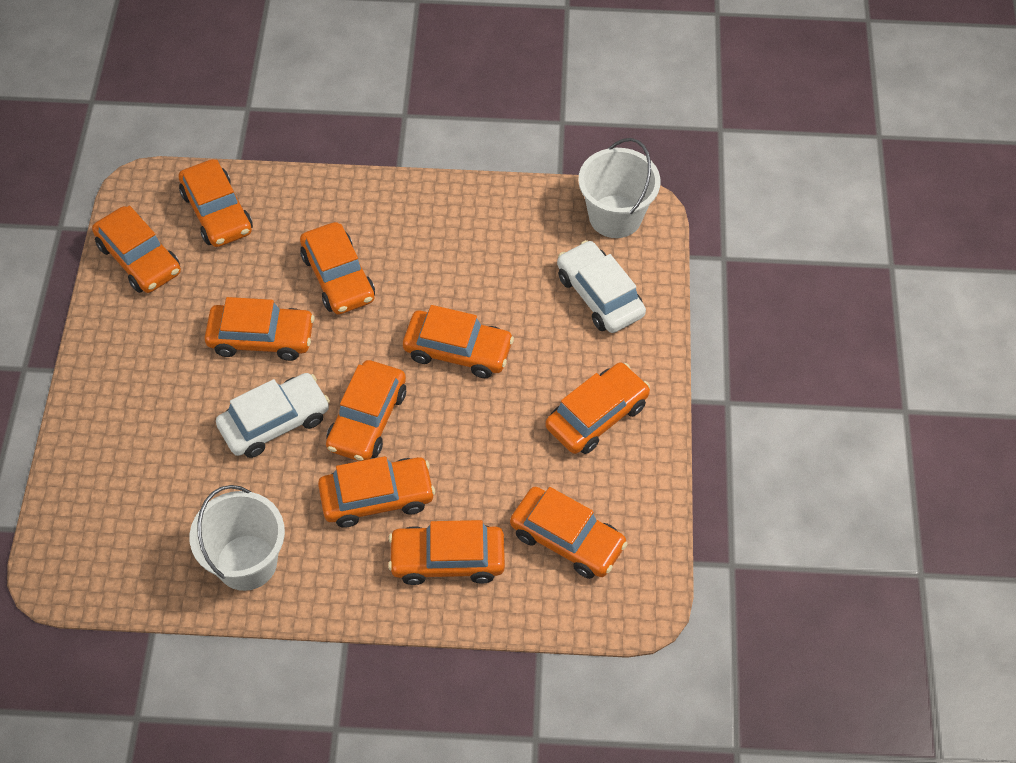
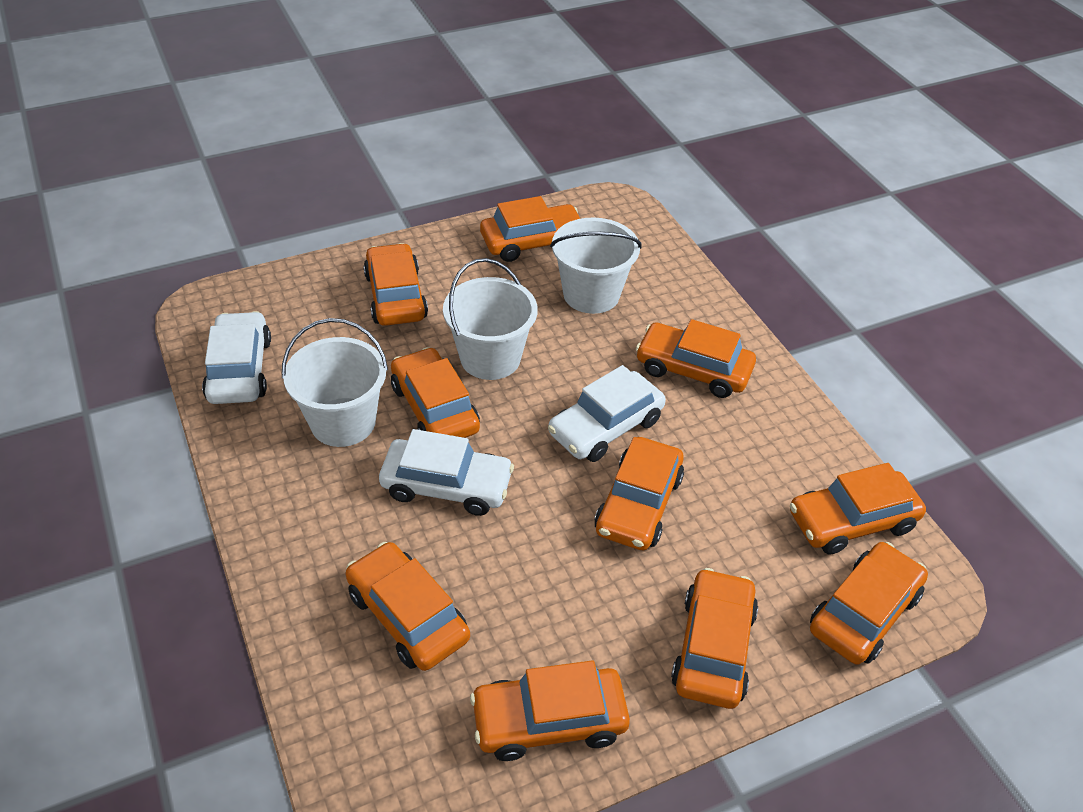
white bucket: 2 -> 3
white car: 2 -> 3

